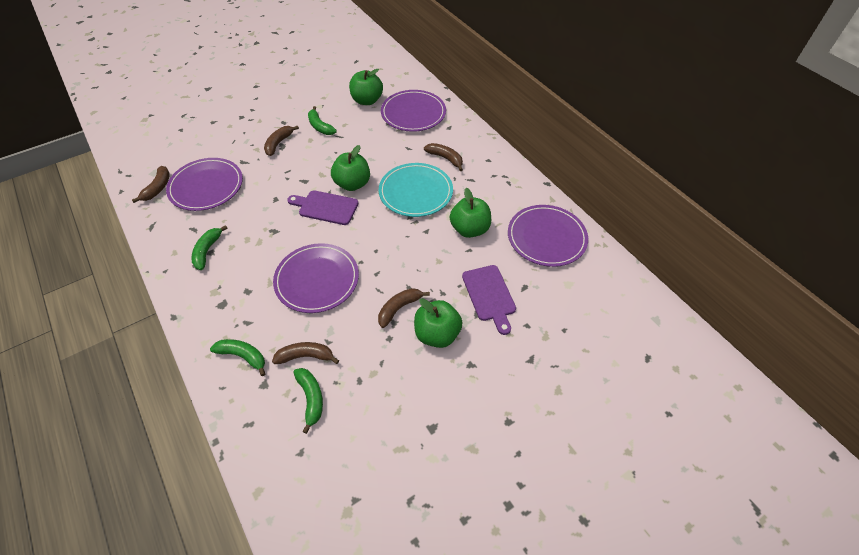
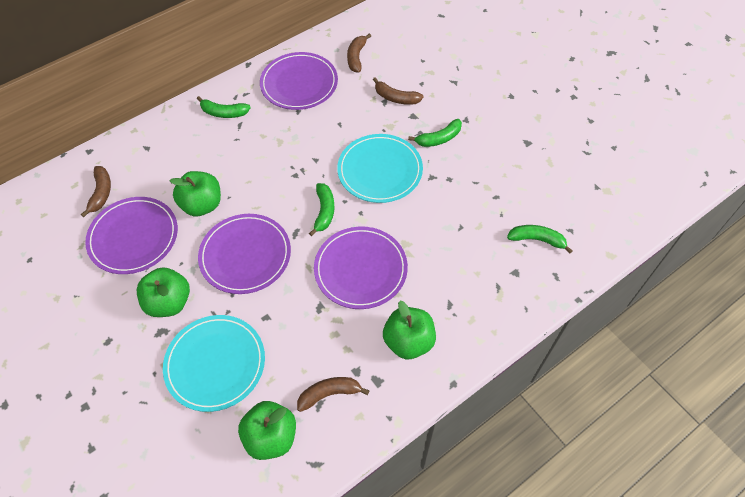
brown banana: 5 -> 4
purple cutting board: 2 -> 0
turquoise plate: 1 -> 2

